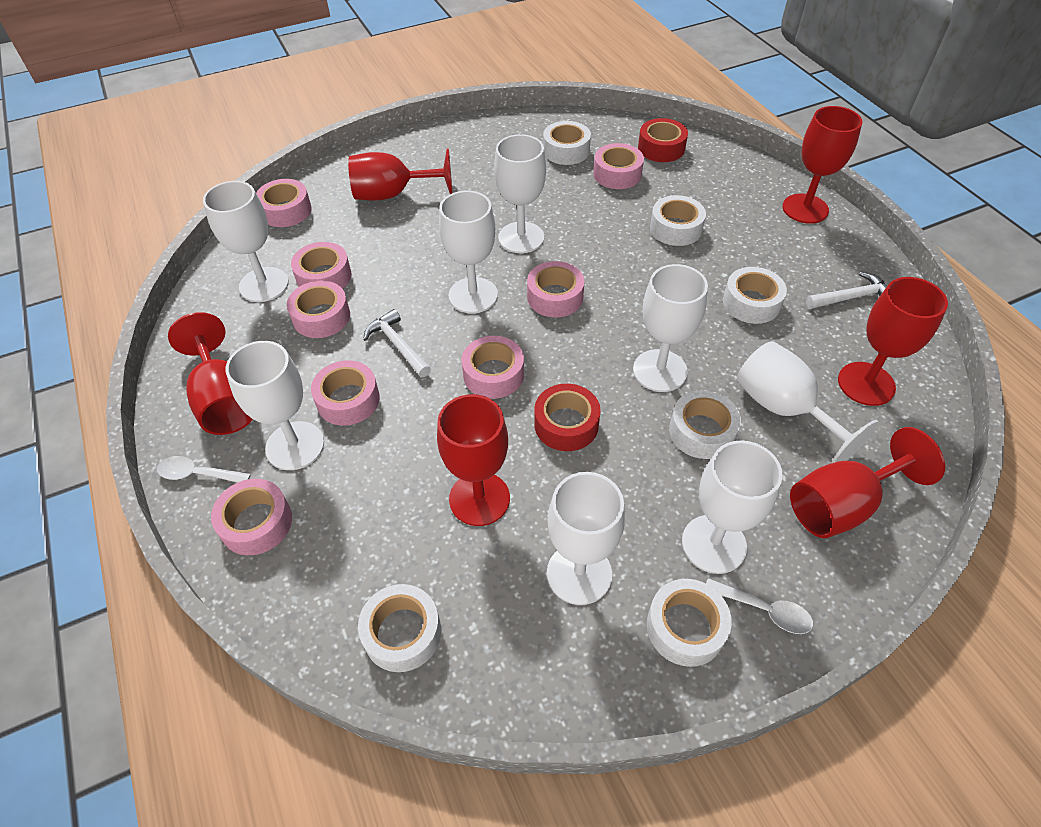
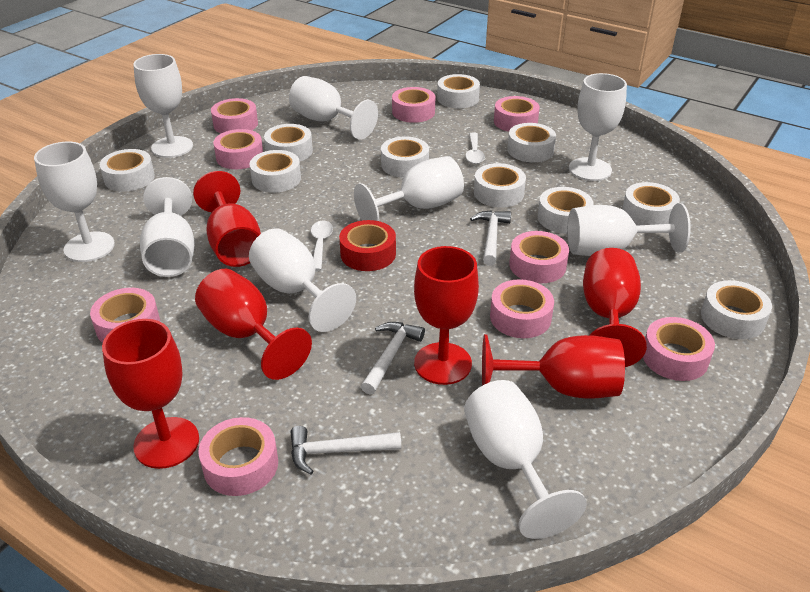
pink tape: 8 -> 9
red tape: 2 -> 1
white goblet: 8 -> 9
white hammer: 2 -> 3
white tape: 6 -> 10

